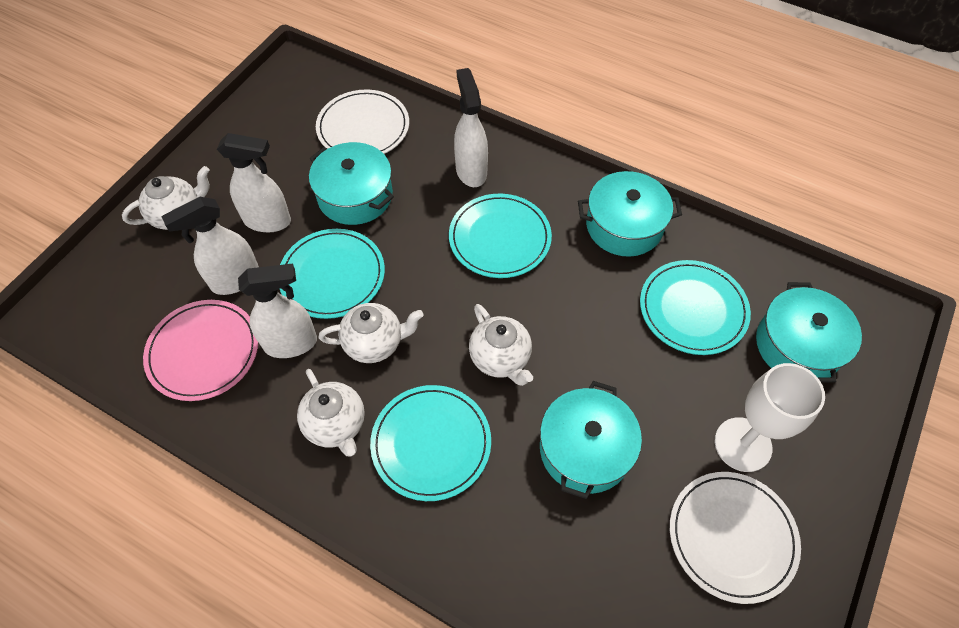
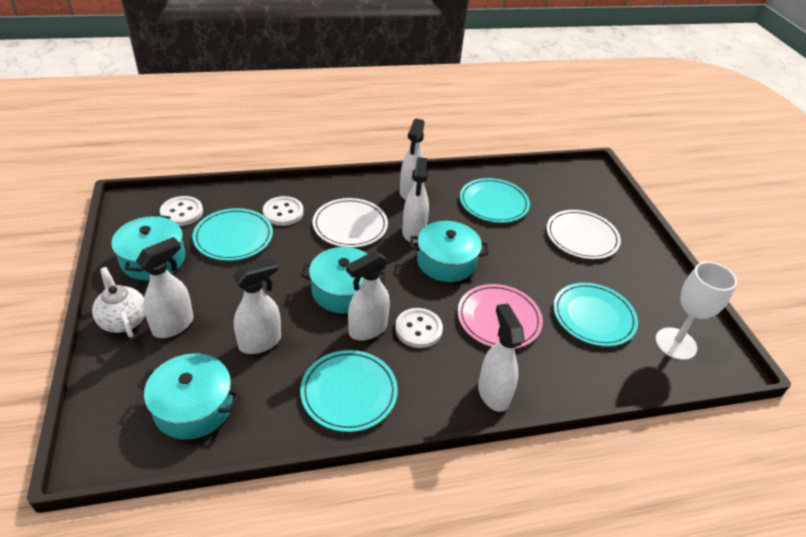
white button: 0 -> 3
white spray bottle: 4 -> 6
white teapot: 4 -> 1

